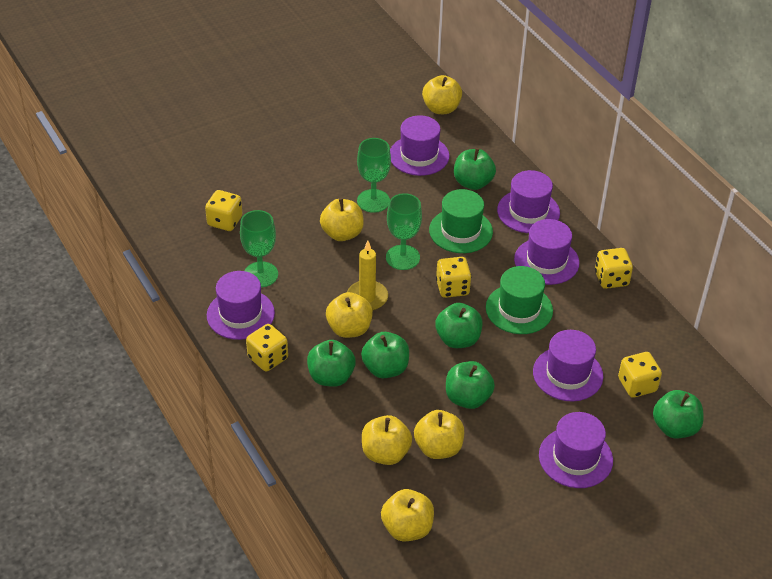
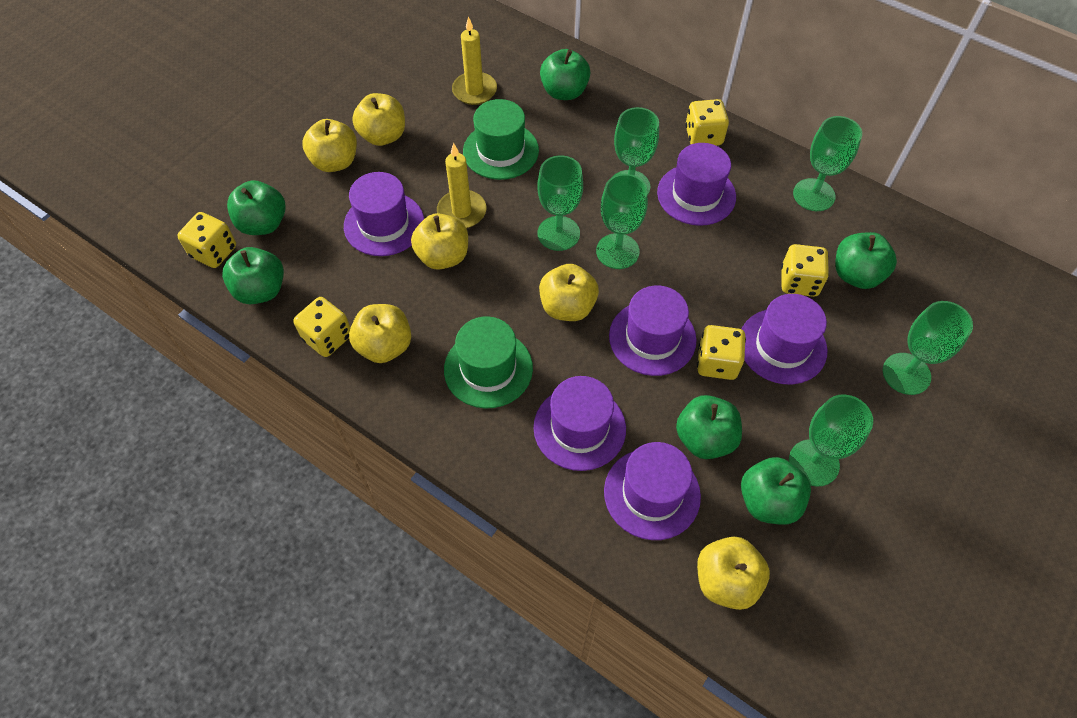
green goblet: 3 -> 6
yellow candle: 1 -> 2

